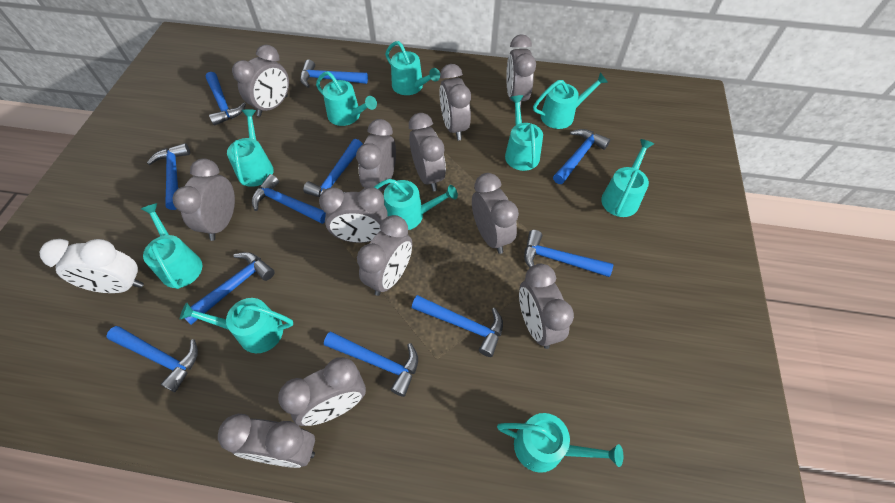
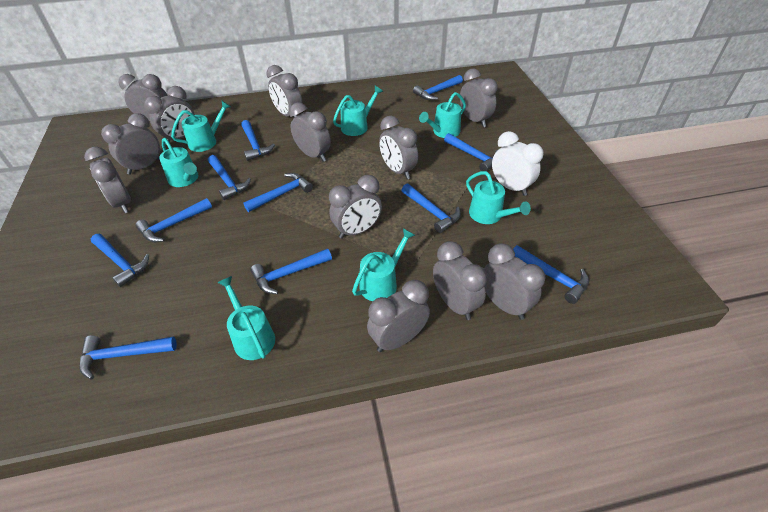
turquoise watering can: 10 -> 7

